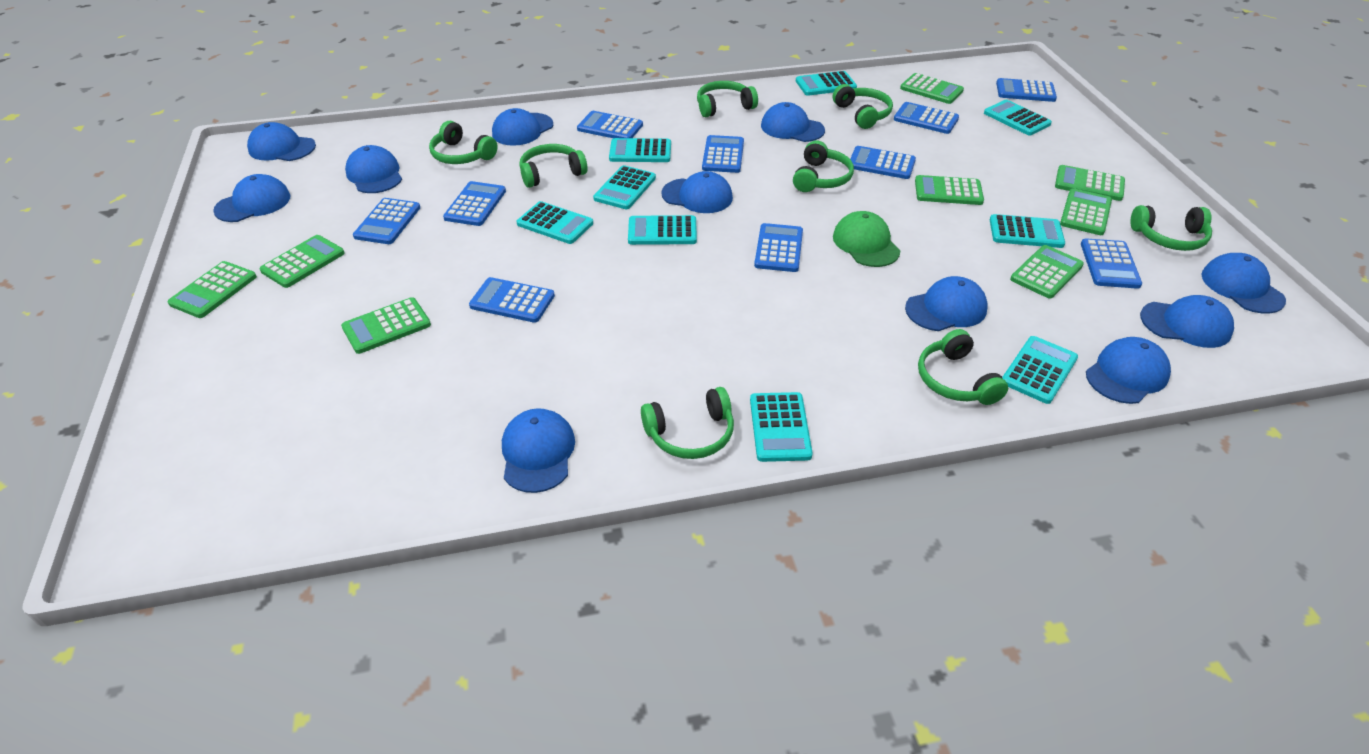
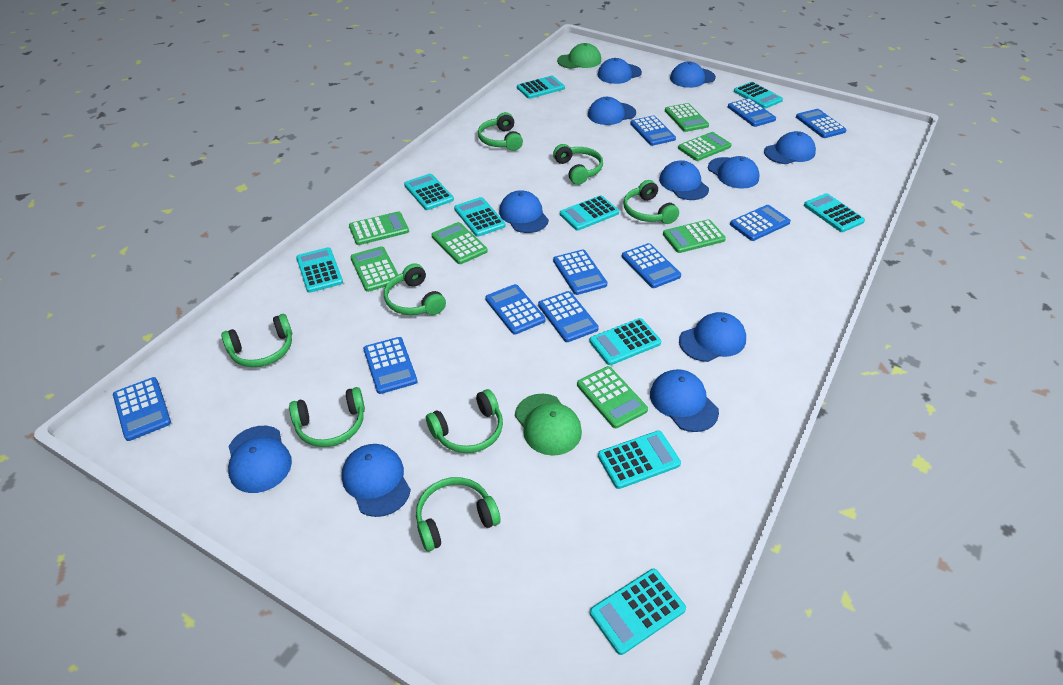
green calculator: 8 -> 7
green cap: 1 -> 2
turquoise calculator: 9 -> 10

